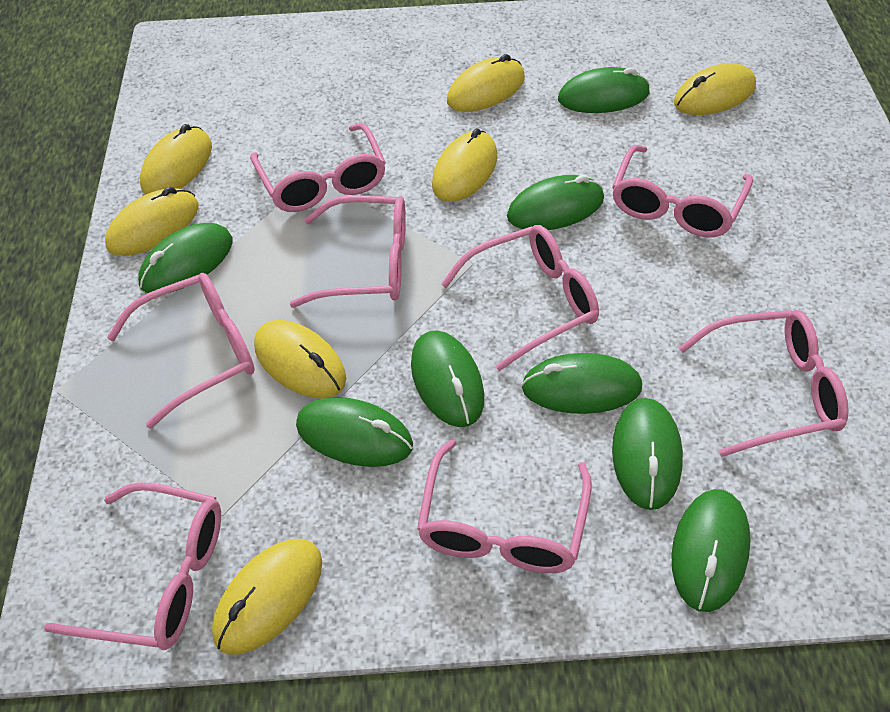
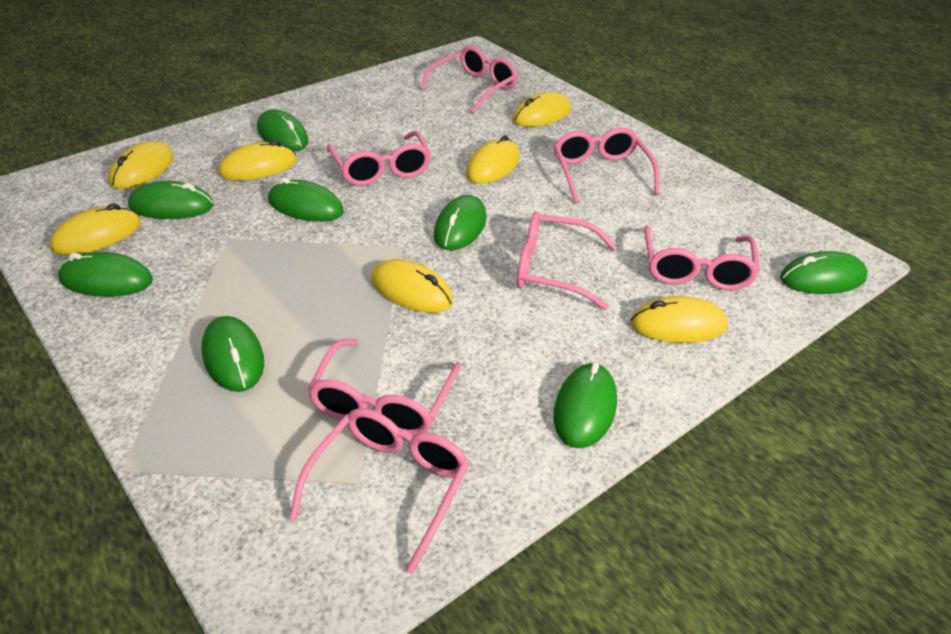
pink glasses: 8 -> 7

